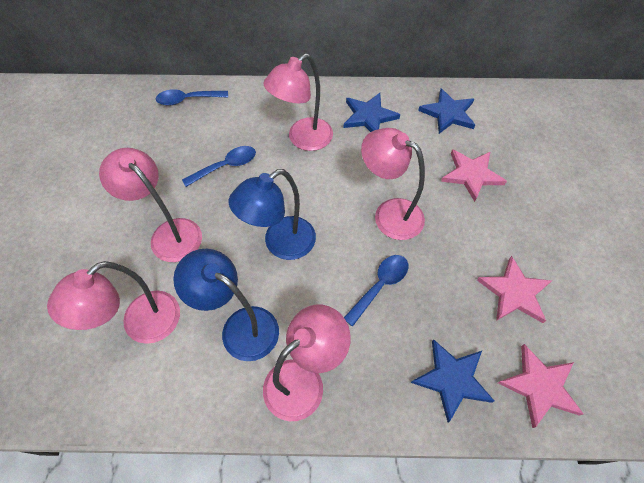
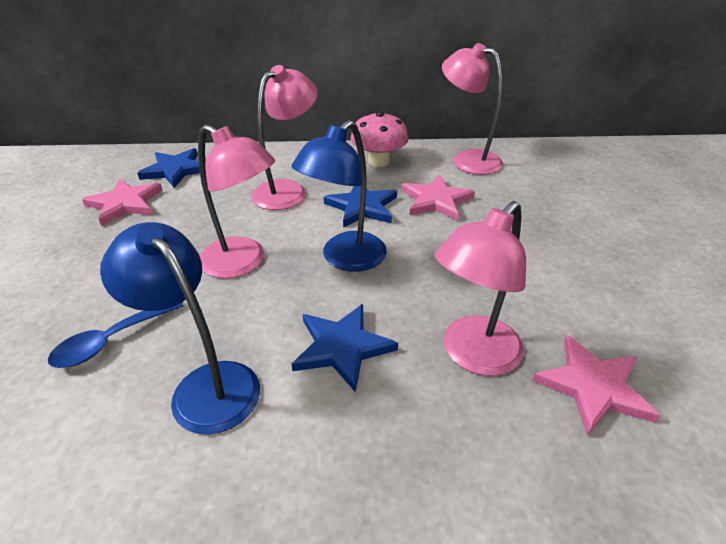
blue spoon: 3 -> 1
pink lamp: 5 -> 4
pink mushroom: 0 -> 1

